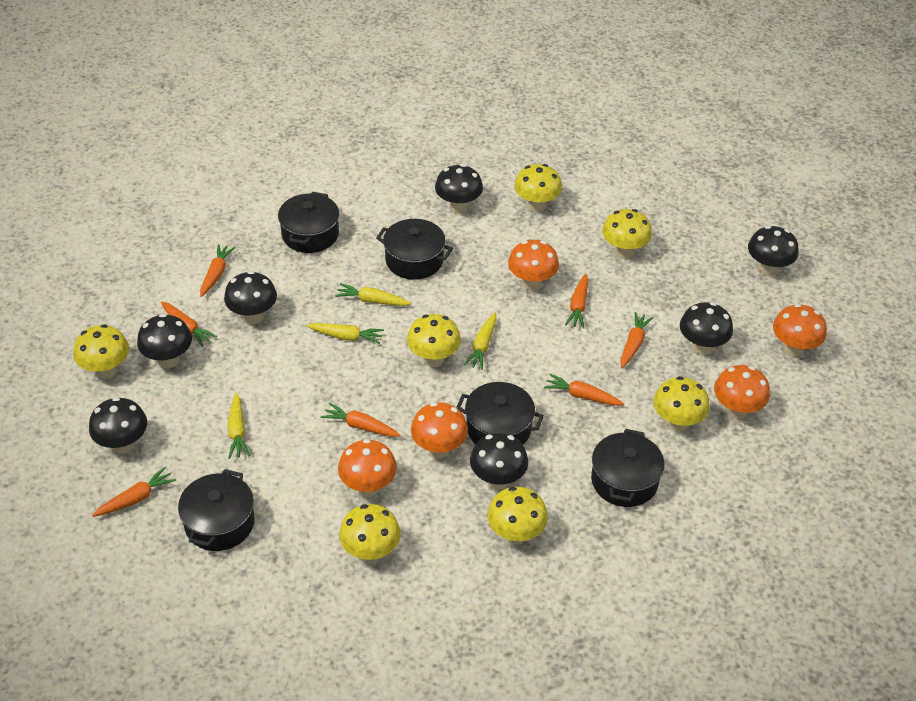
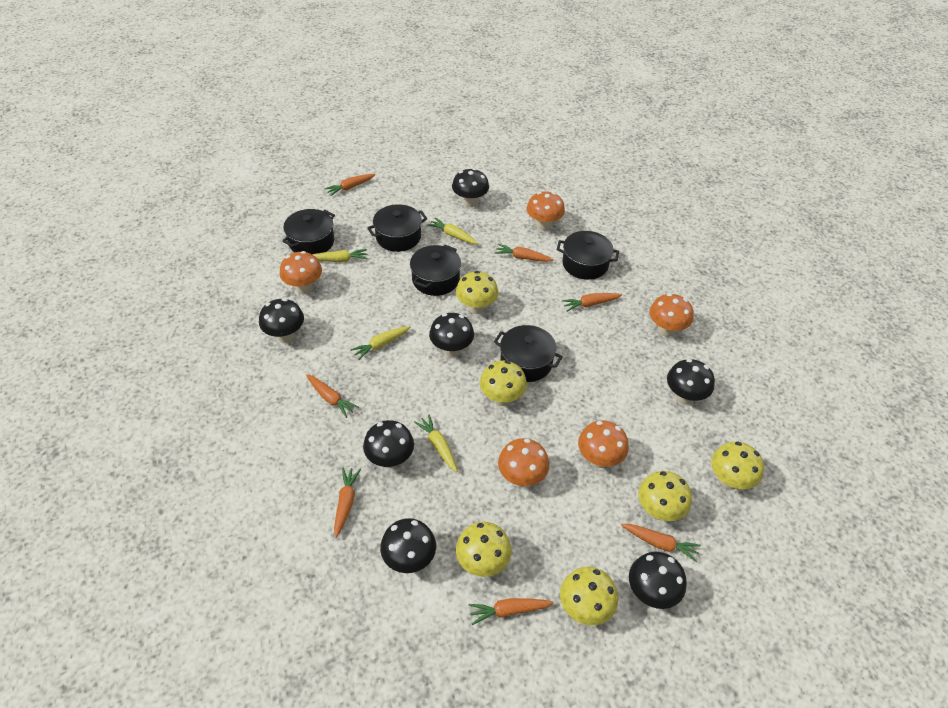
yellow mushroom: 7 -> 6

